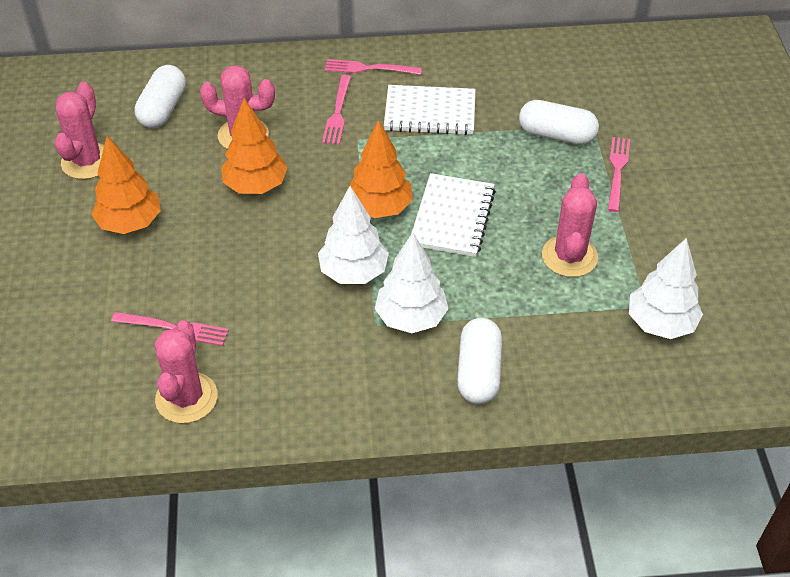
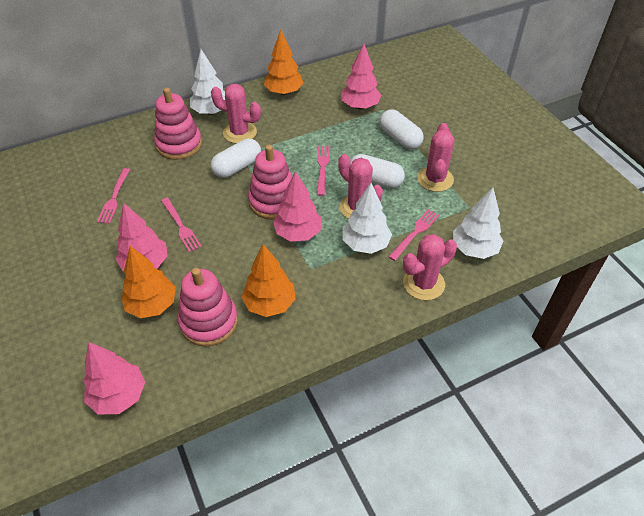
pink stacking toy: 0 -> 3
pink tree: 0 -> 4
white notebook: 2 -> 0

